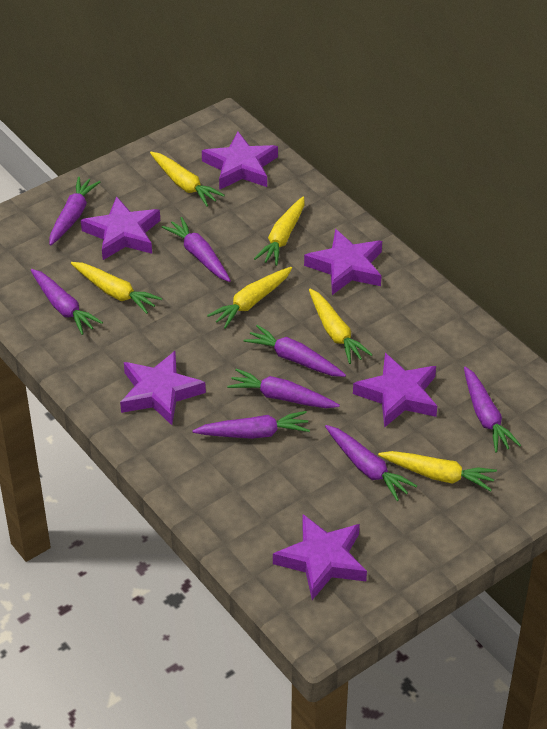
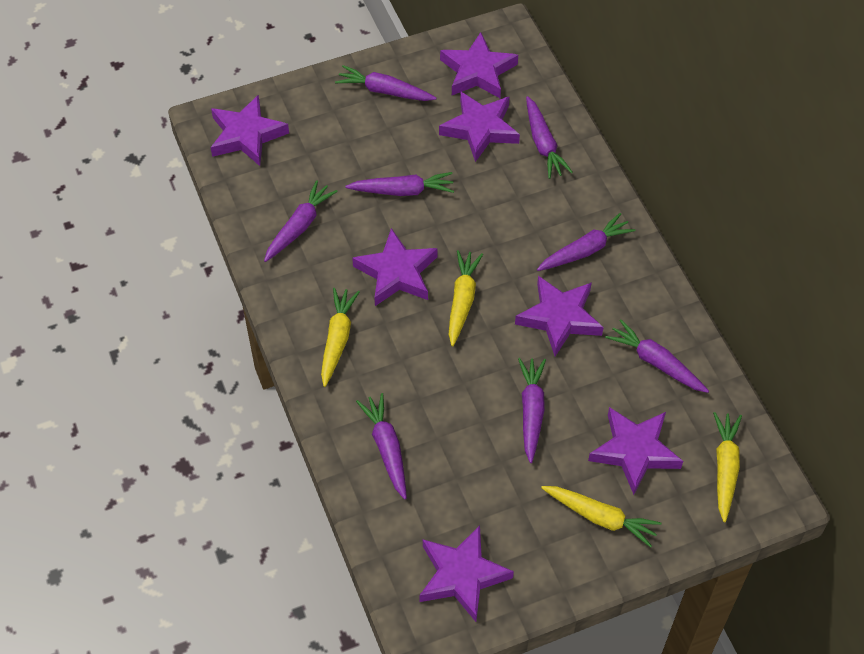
purple star: 6 -> 7
yellow carrot: 6 -> 4

